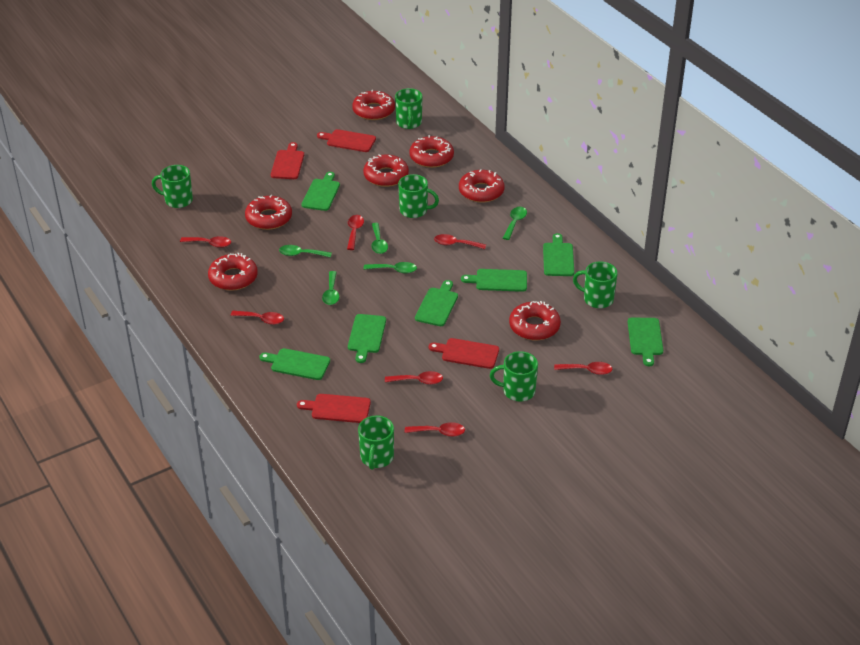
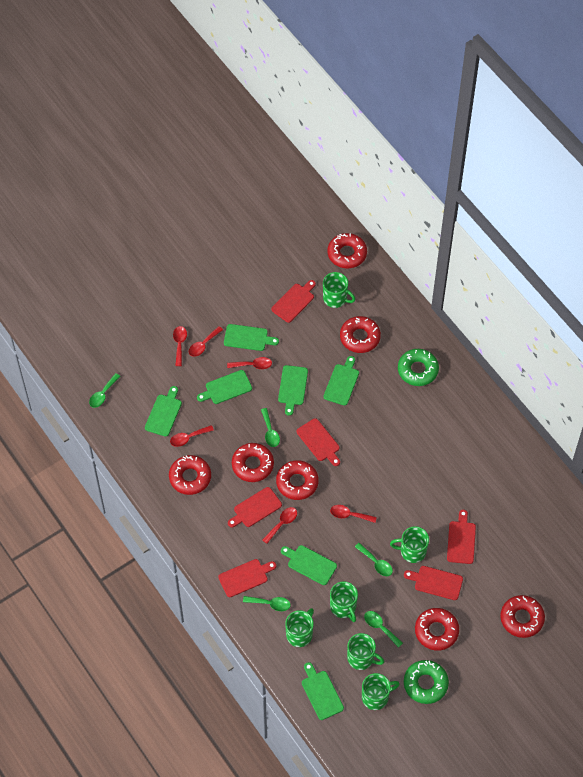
green donut: 0 -> 2
red cutting board: 4 -> 6
red spoon: 7 -> 6

